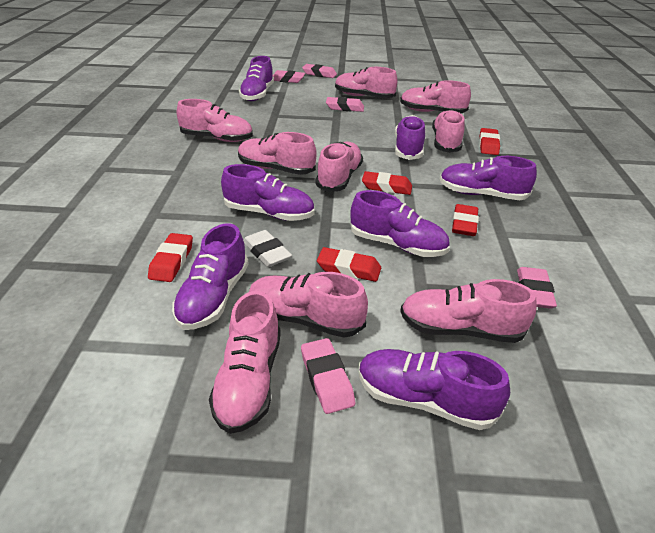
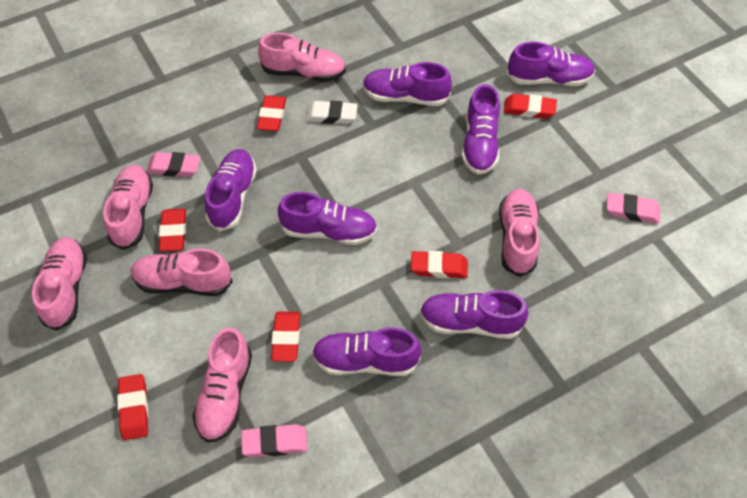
pink eraser: 5 -> 3
pink shoe: 9 -> 6
red eraser: 5 -> 6

